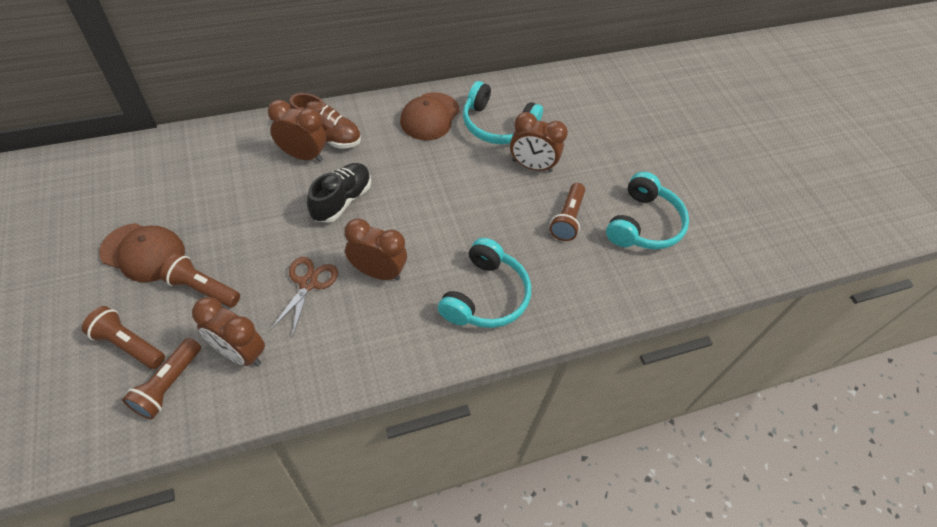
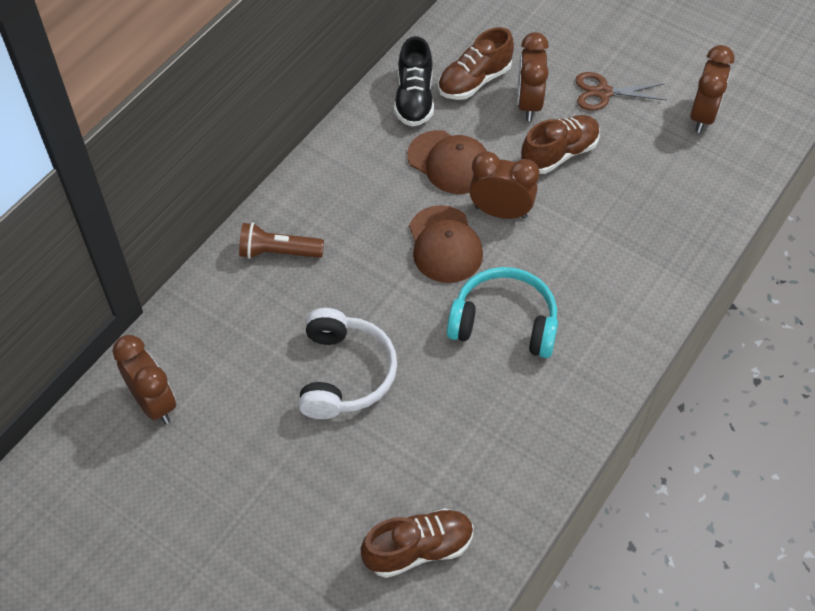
brown flashlight: 4 -> 1
brown shoe: 1 -> 3
turquoise headphones: 3 -> 1
white headphones: 0 -> 1

